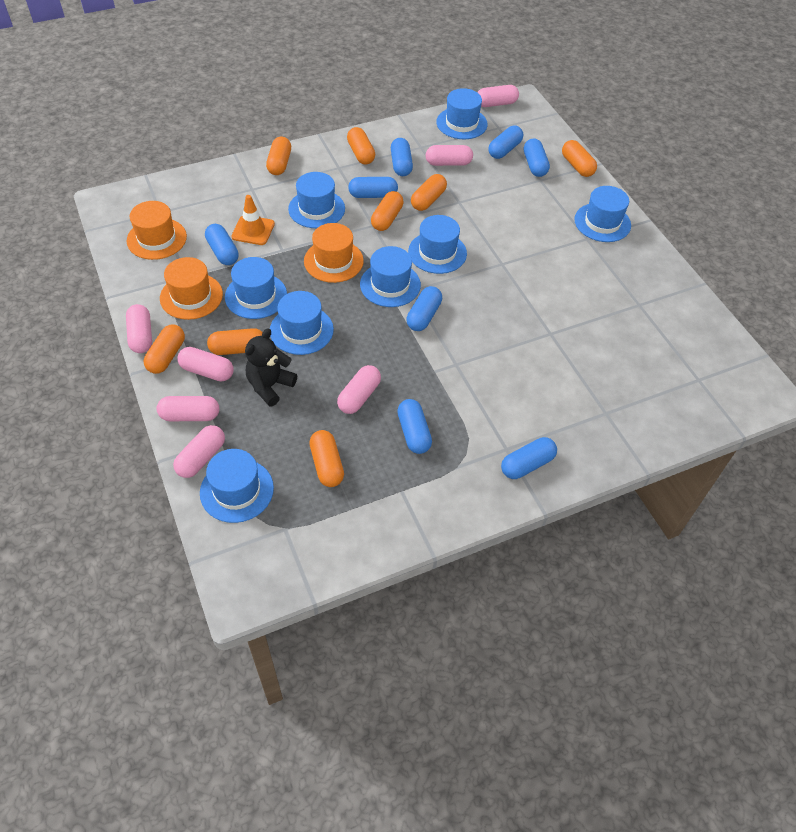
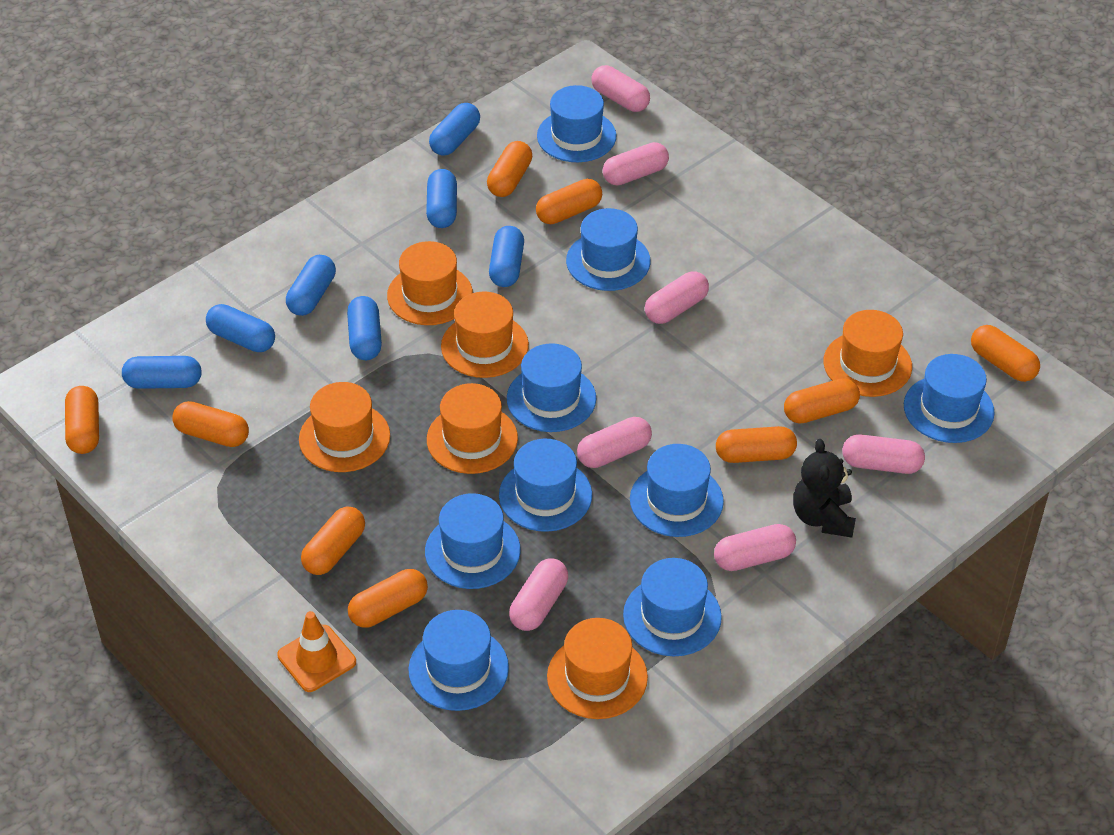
blue capsule: 8 -> 7
blue hat: 8 -> 9
orange capsule: 8 -> 9
orange hat: 3 -> 6

